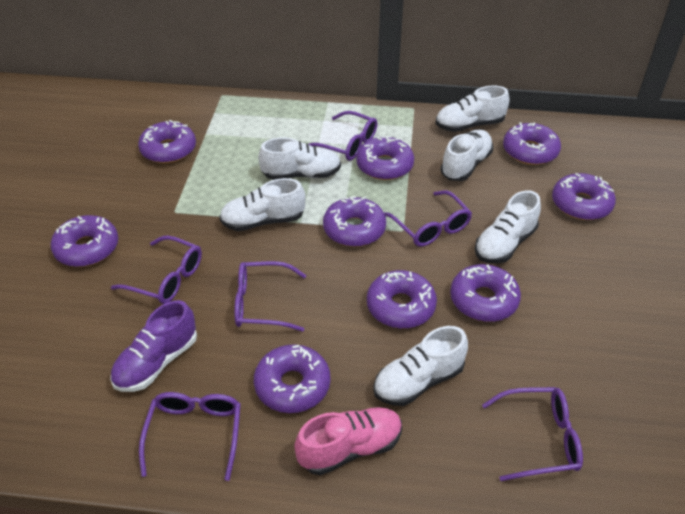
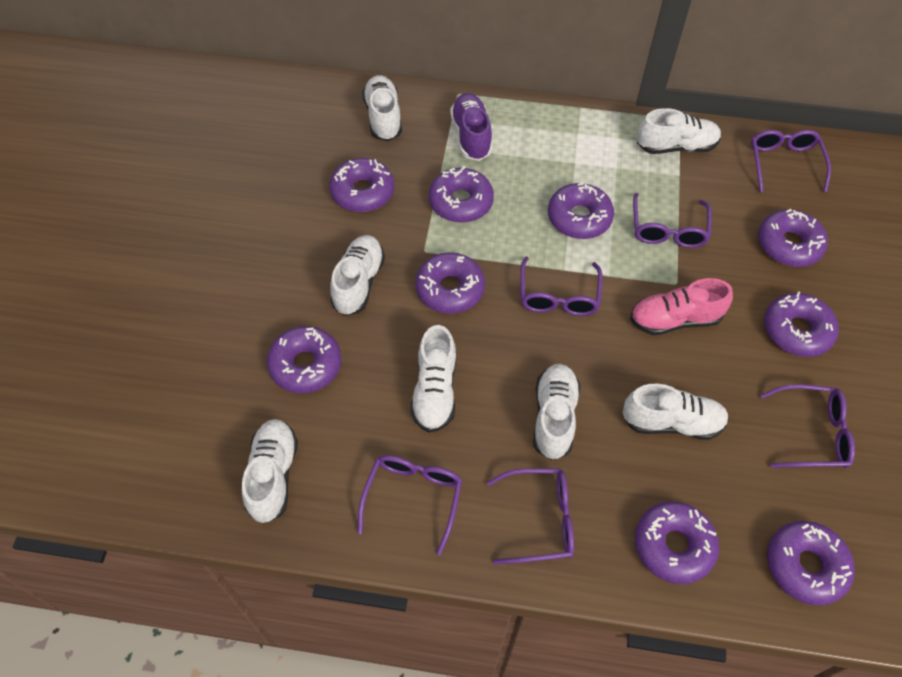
white shoe: 6 -> 7

